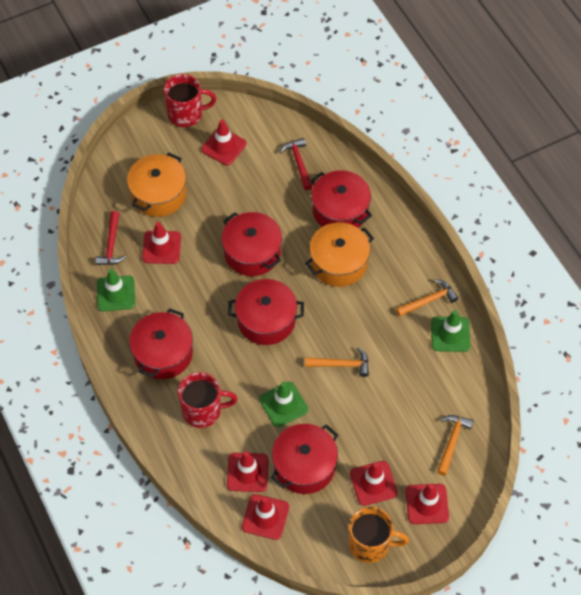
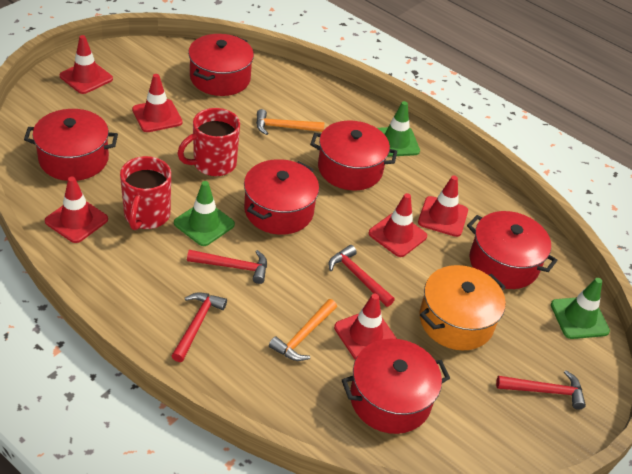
orange hammer: 3 -> 2
orange mug: 1 -> 0
orange pot: 2 -> 1
red hammer: 2 -> 4
red pot: 5 -> 6

